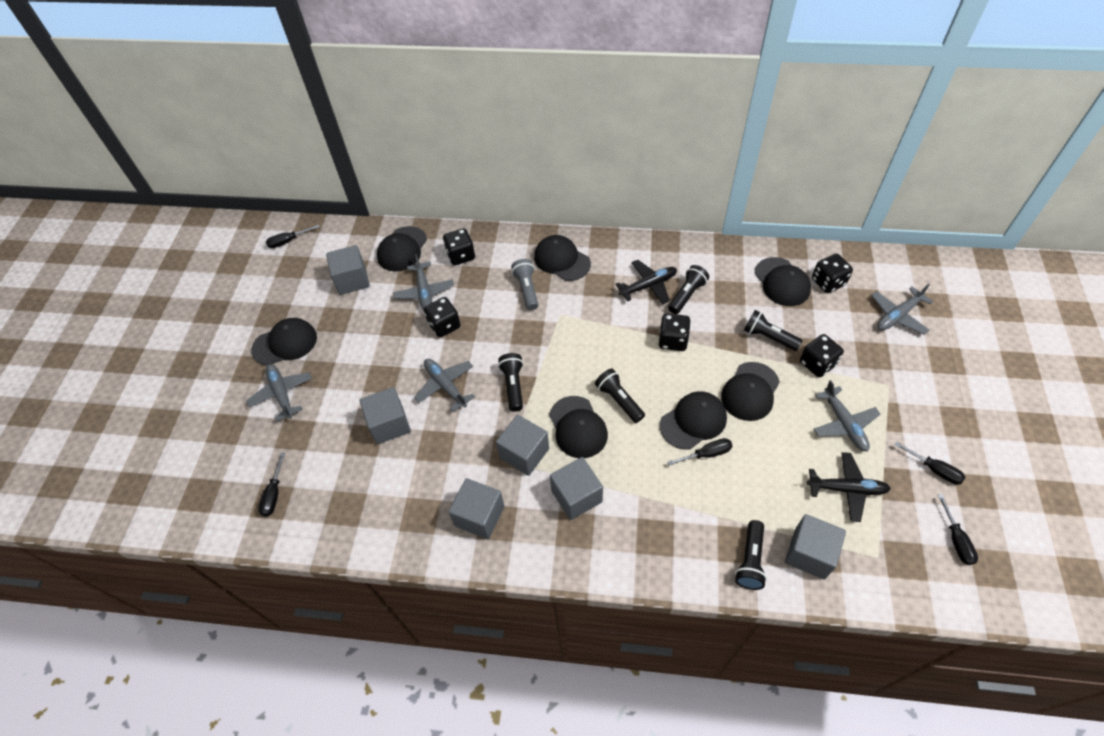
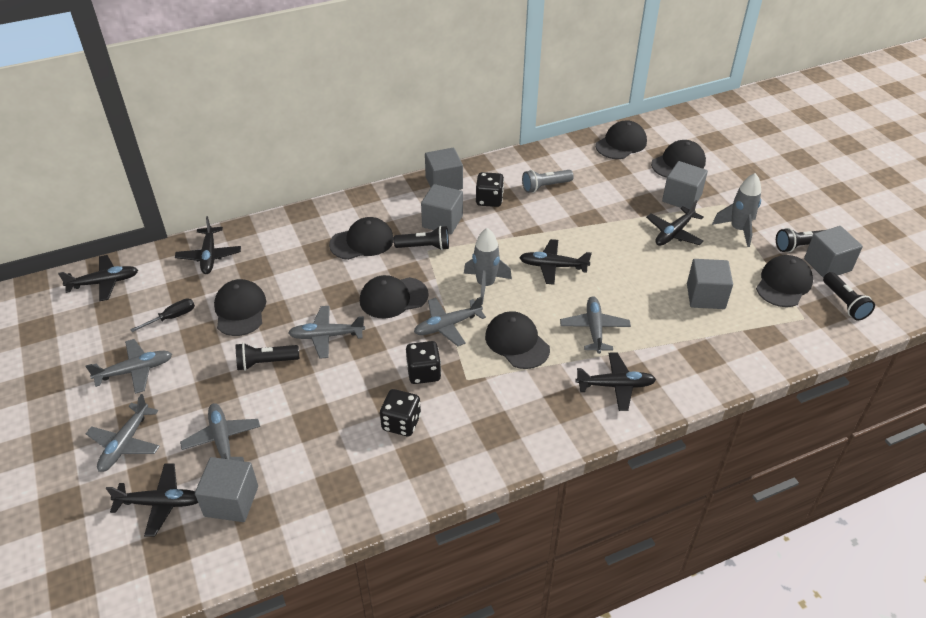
black dice: 5 -> 3
black flashlight: 5 -> 4
black plane: 2 -> 6
black screwdriver: 5 -> 1
grey plane: 5 -> 6
grey rocket: 0 -> 2

